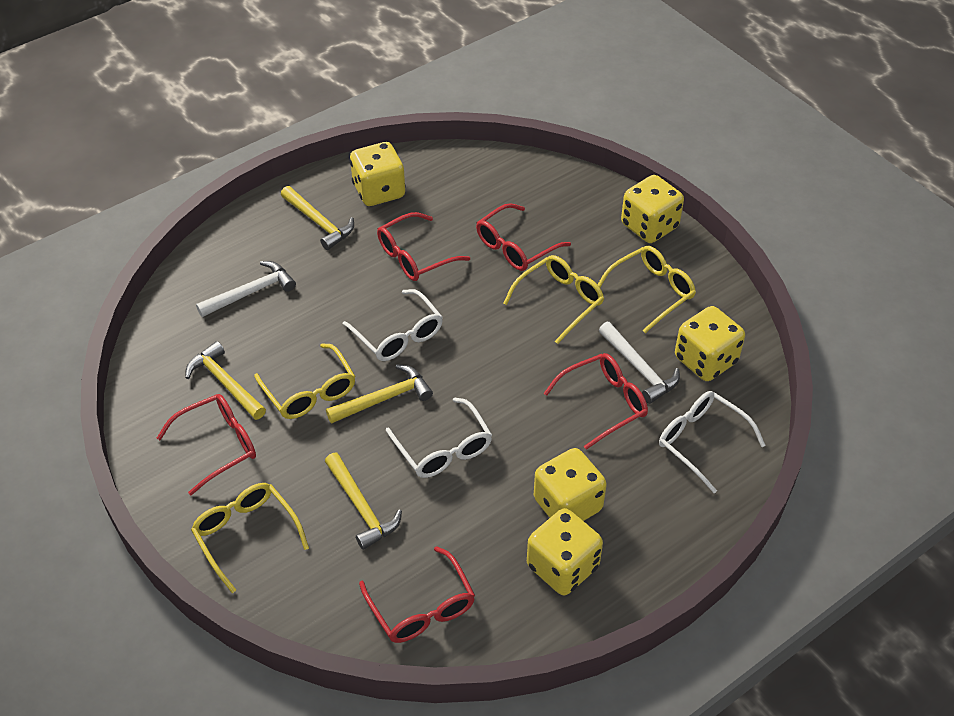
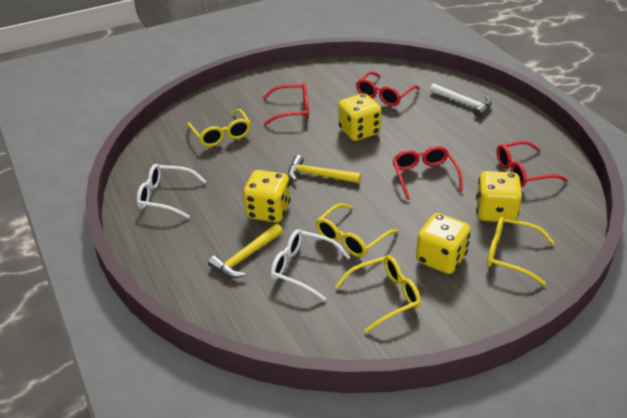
red glasses: 5 -> 4
white glasses: 3 -> 2
white hammer: 2 -> 1
yellow dice: 5 -> 4
yellow hammer: 4 -> 2

